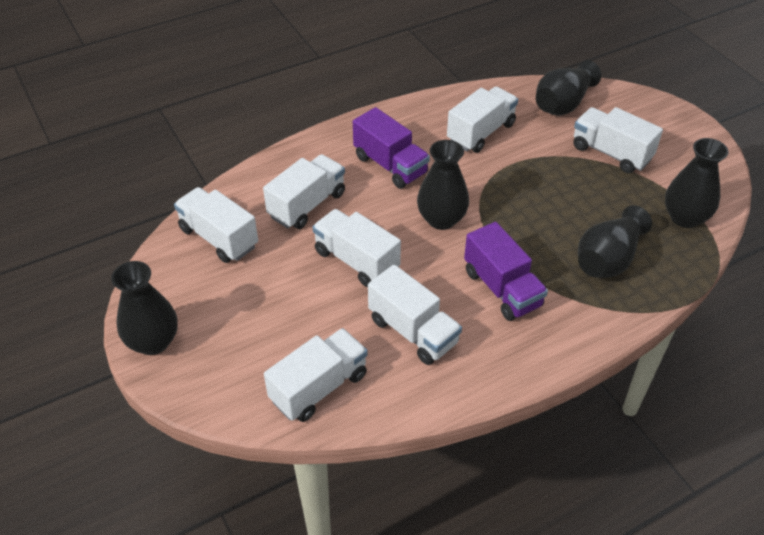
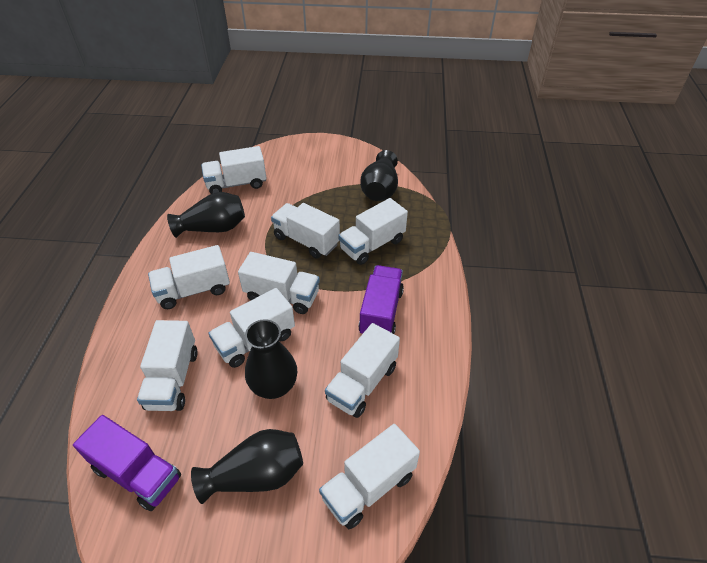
black vase: 5 -> 4
white truck: 7 -> 9

